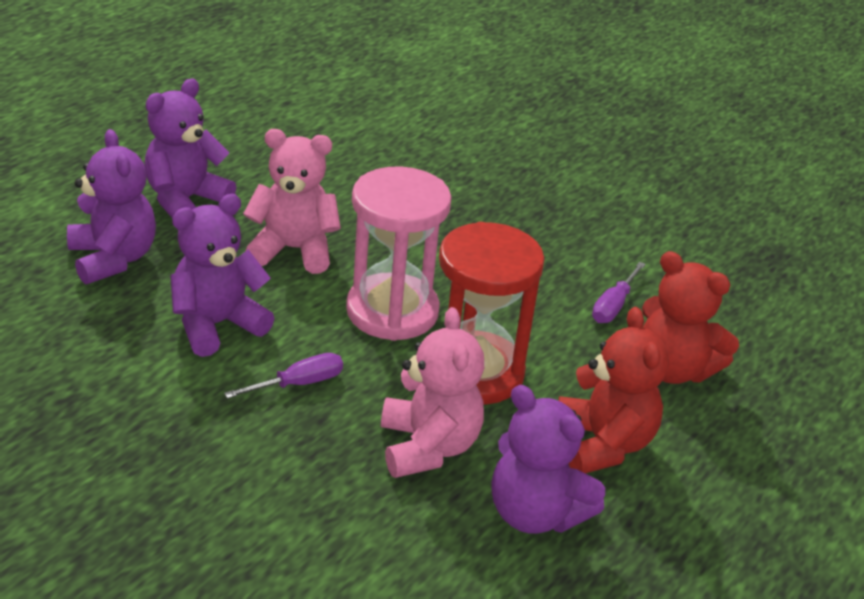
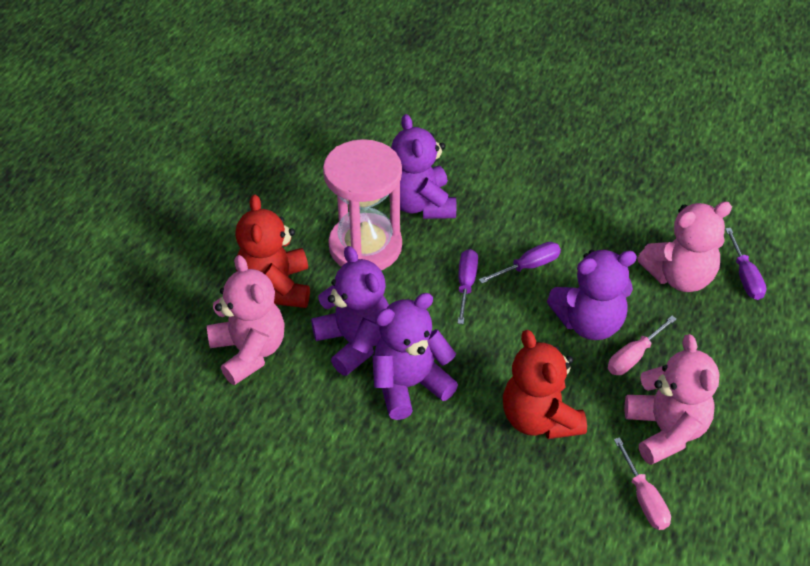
pink screwdriver: 0 -> 2
pink teddy bear: 2 -> 3
purple screwdriver: 2 -> 3
red hourglass: 1 -> 0

